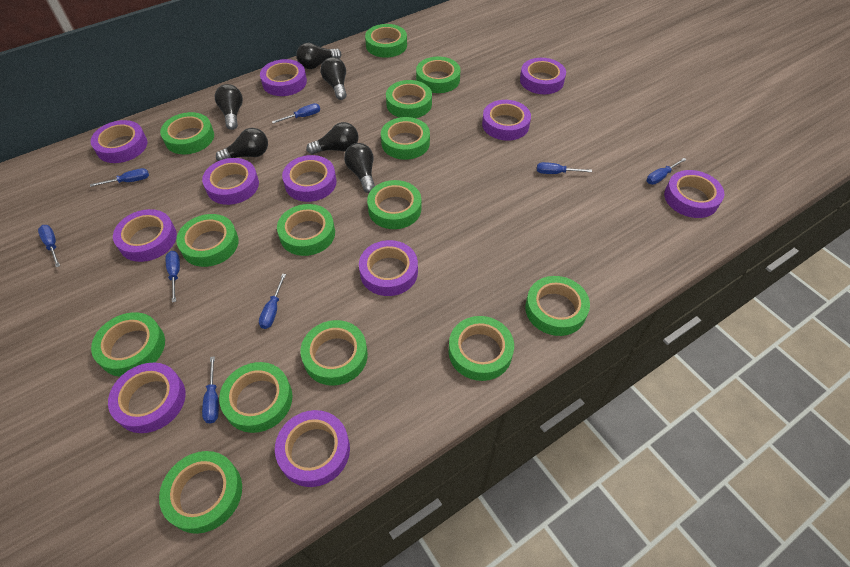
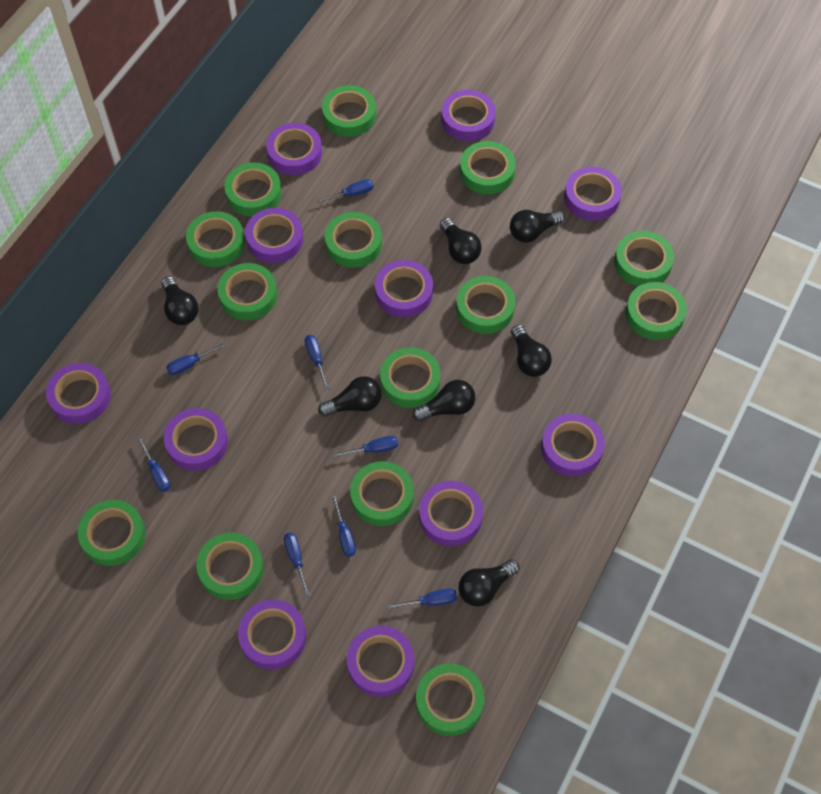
black light bulb: 6 -> 7

